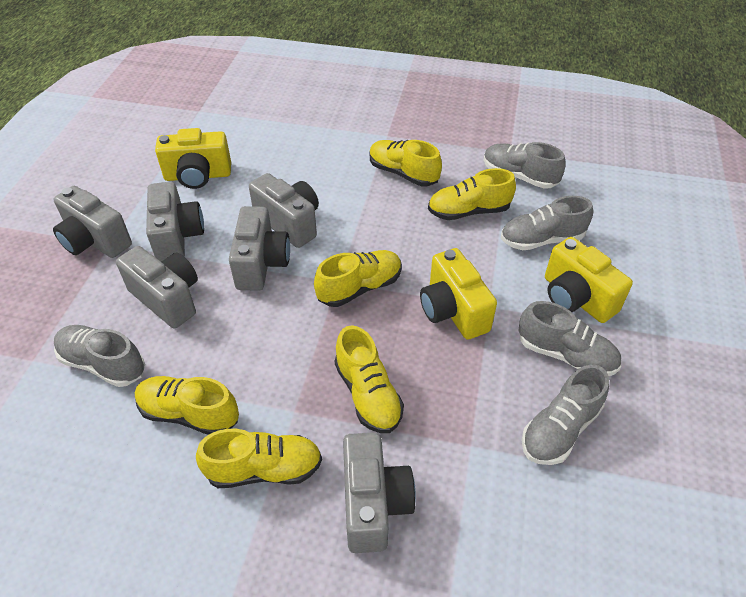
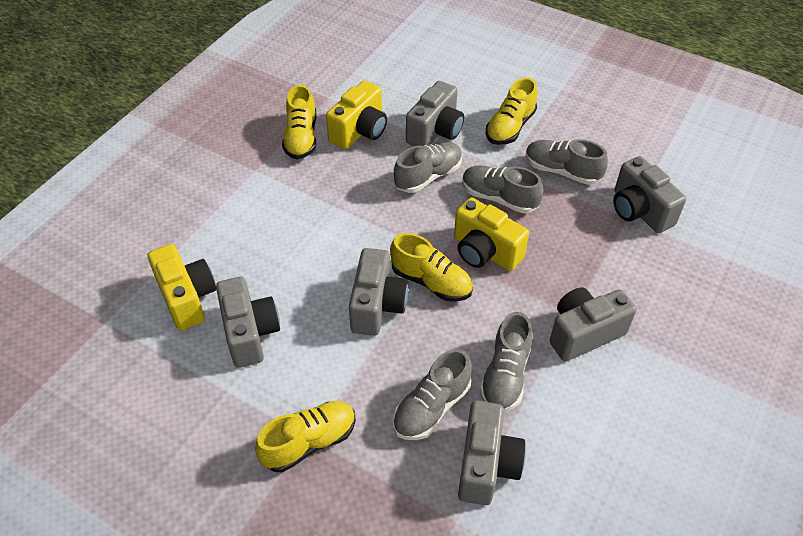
yellow shoe: 6 -> 4

